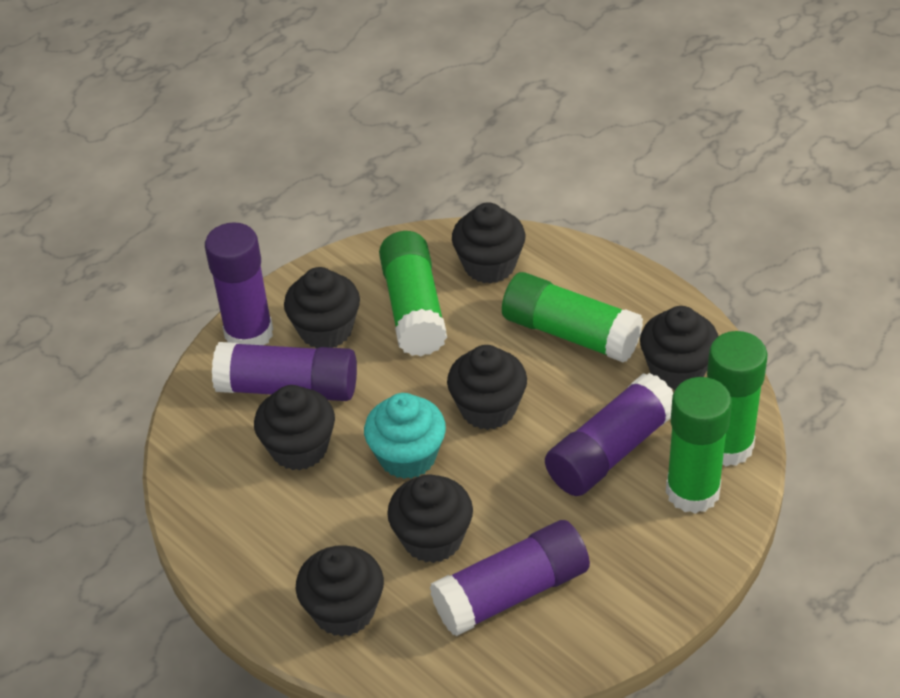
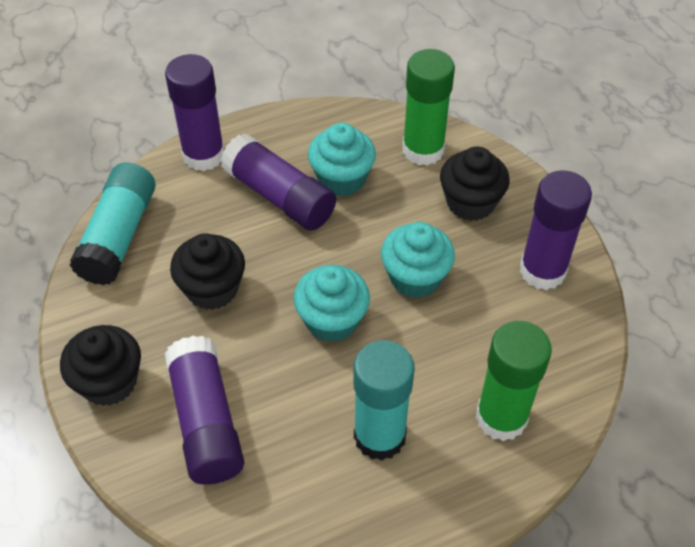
black cupcake: 7 -> 3
green glue stick: 4 -> 2
turquoise cupcake: 1 -> 3
turquoise glue stick: 0 -> 2

